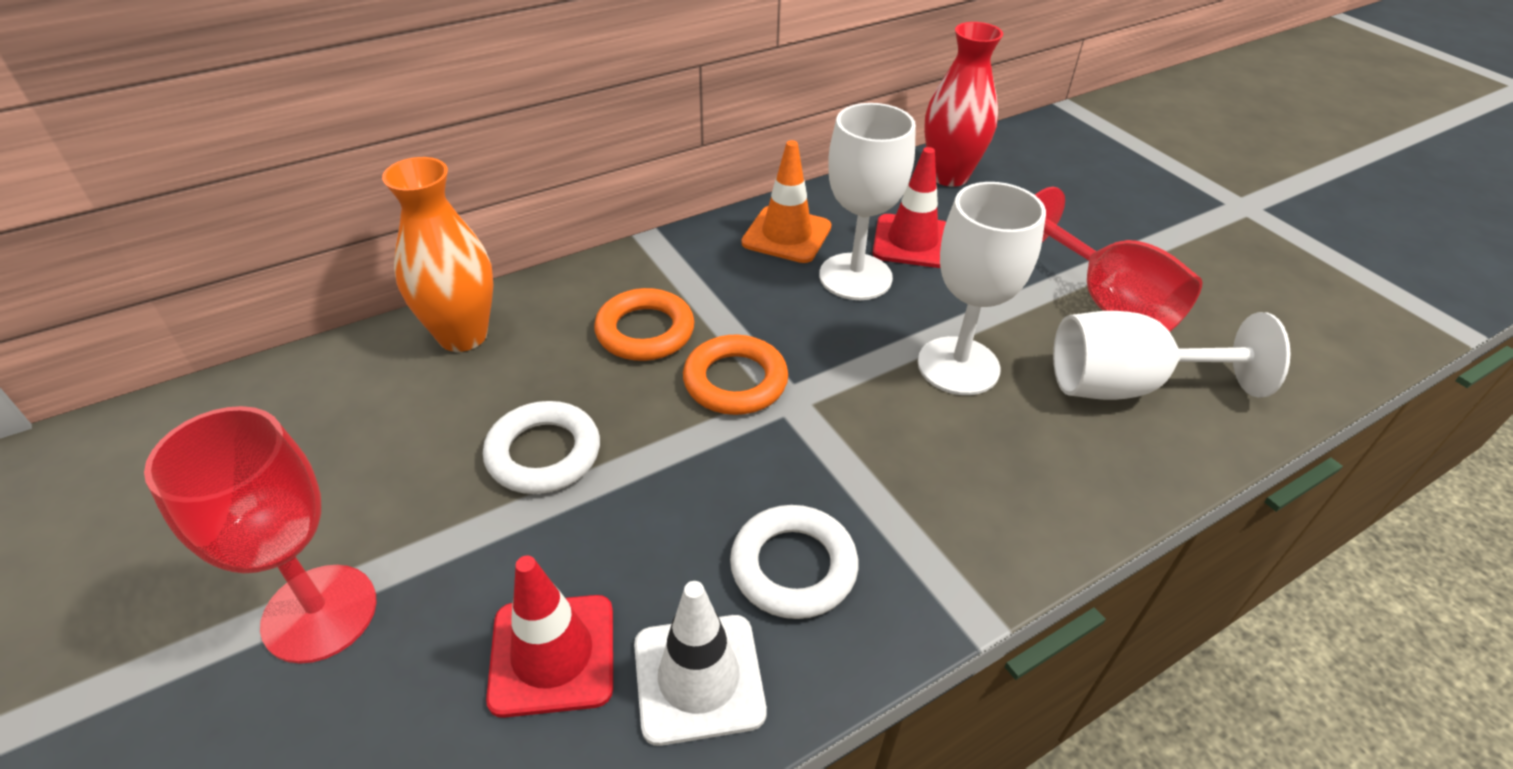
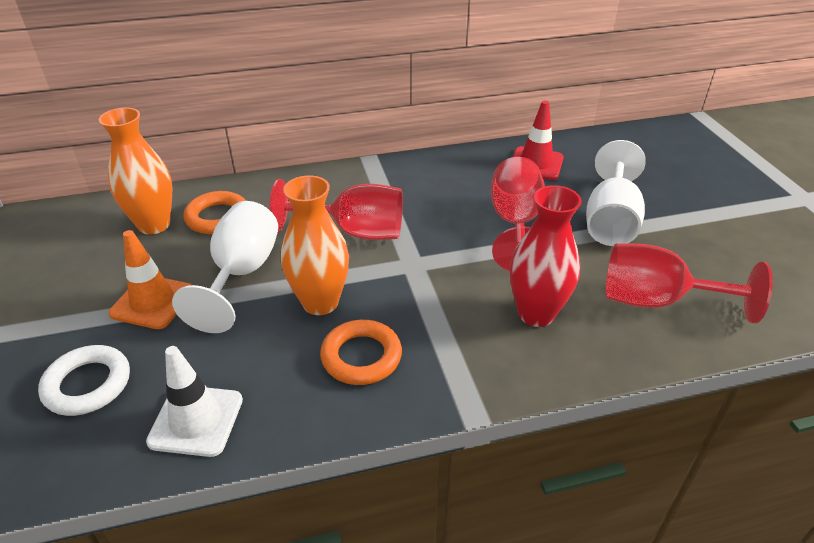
orange vase: 1 -> 2
red goblet: 2 -> 3
red traffic cone: 2 -> 1
white goblet: 3 -> 2
white ring: 2 -> 1

